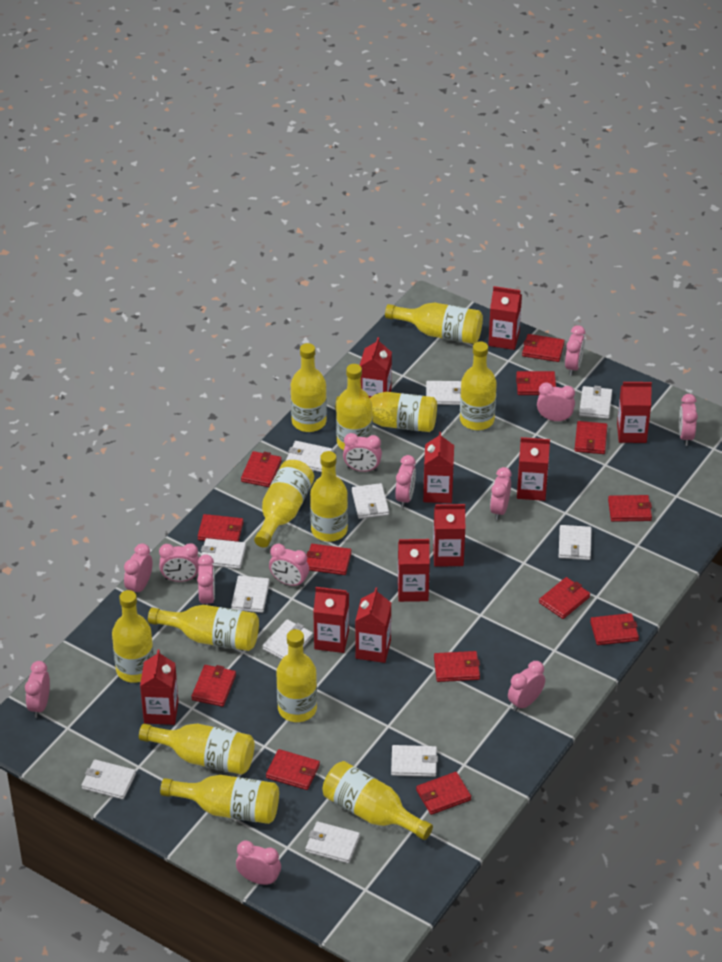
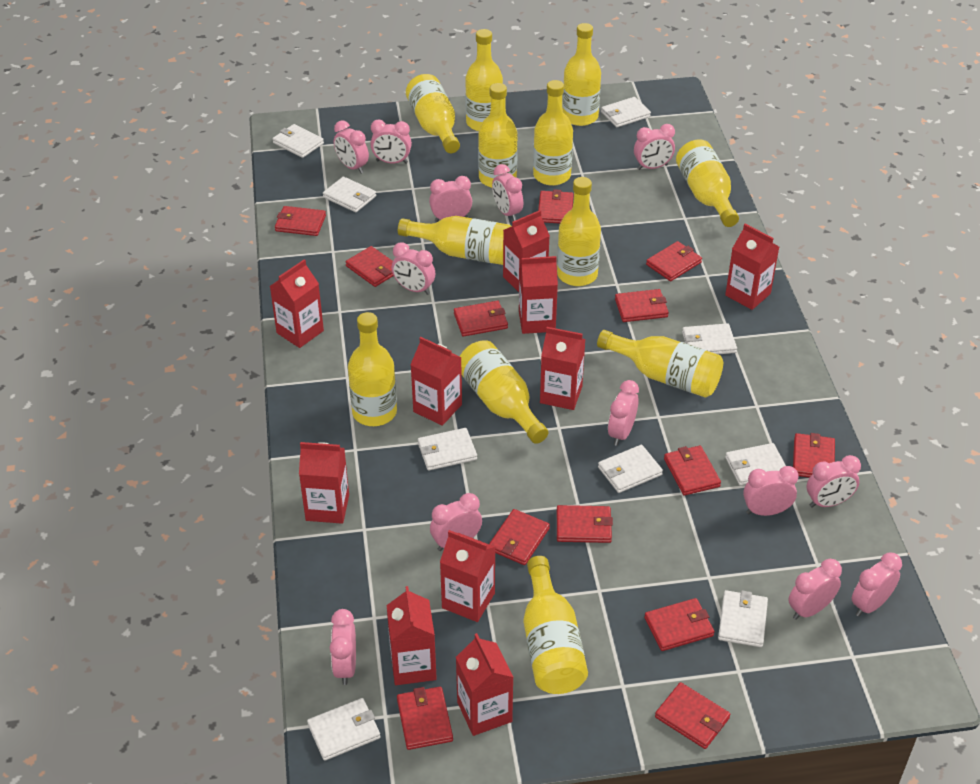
white wallet: 11 -> 9
yellow bottle: 13 -> 12

